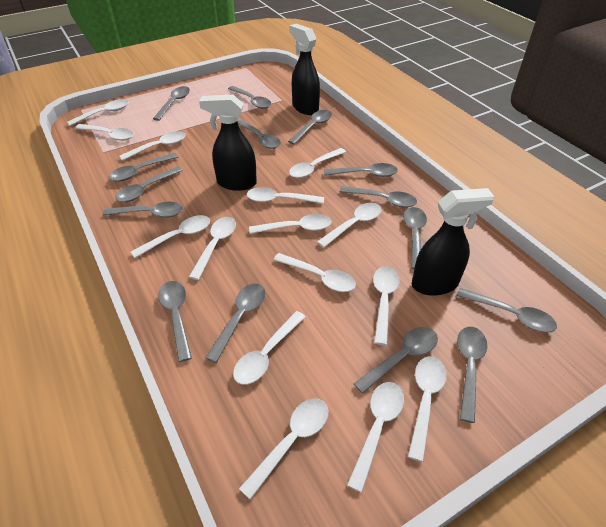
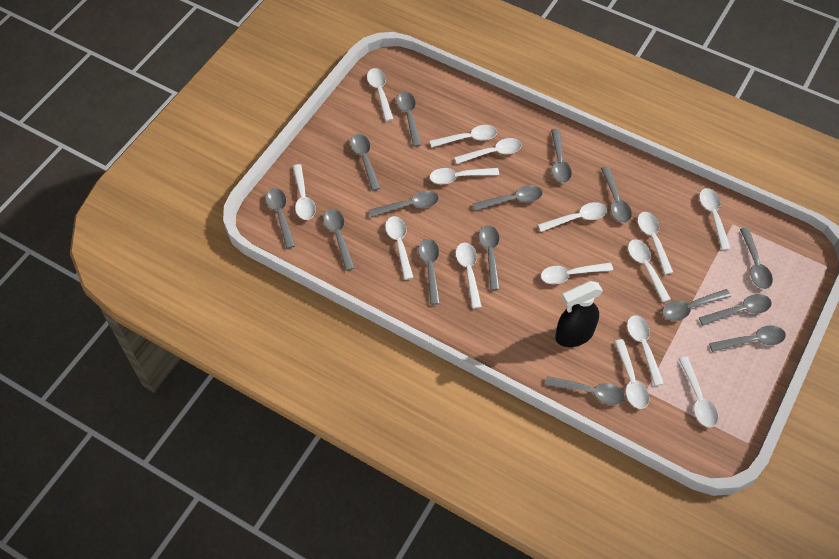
black spray bottle: 3 -> 1

